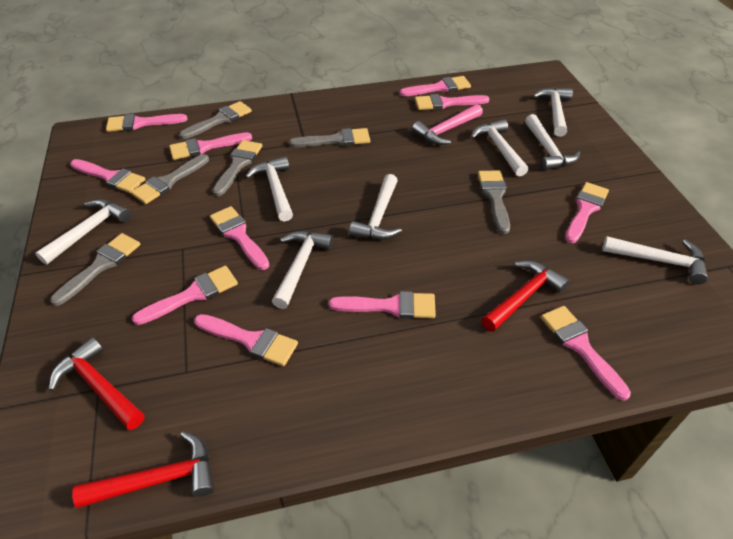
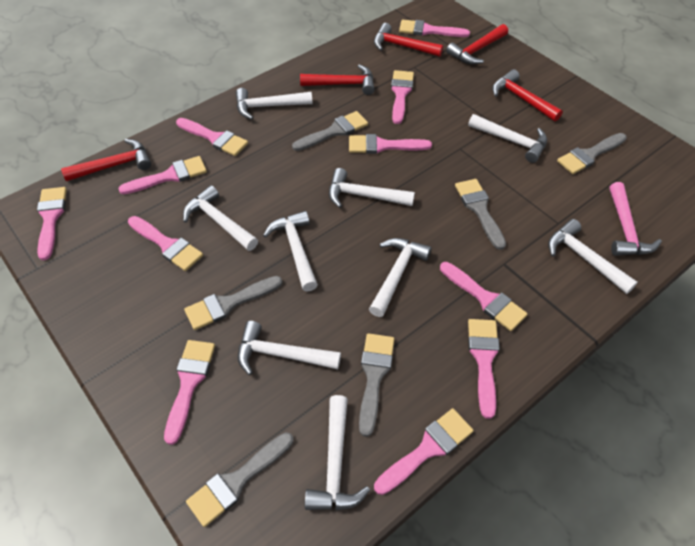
red hammer: 3 -> 5
white hammer: 8 -> 9

